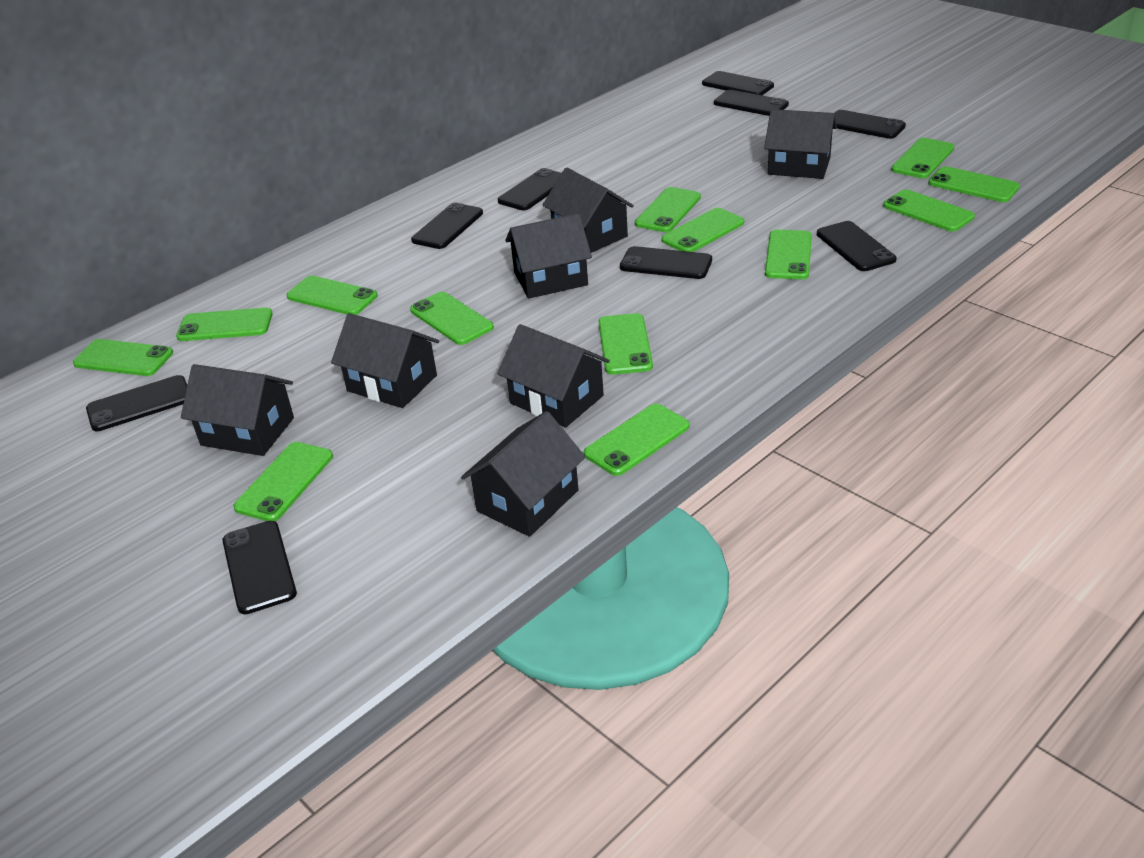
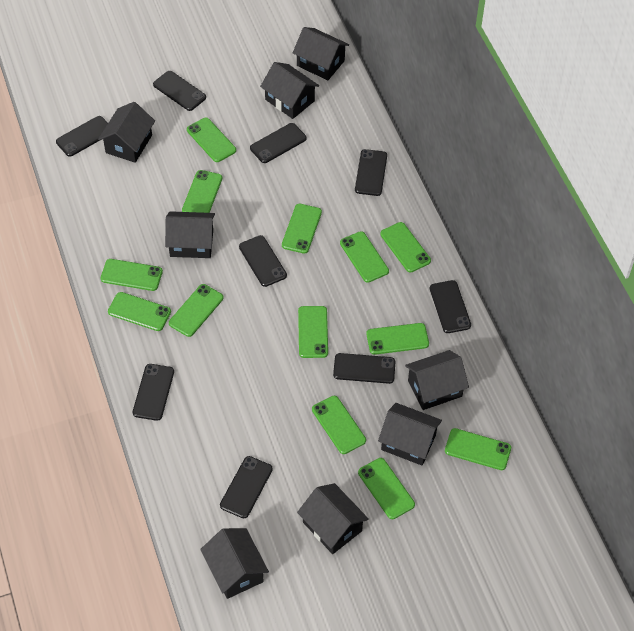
black house: 7 -> 8

